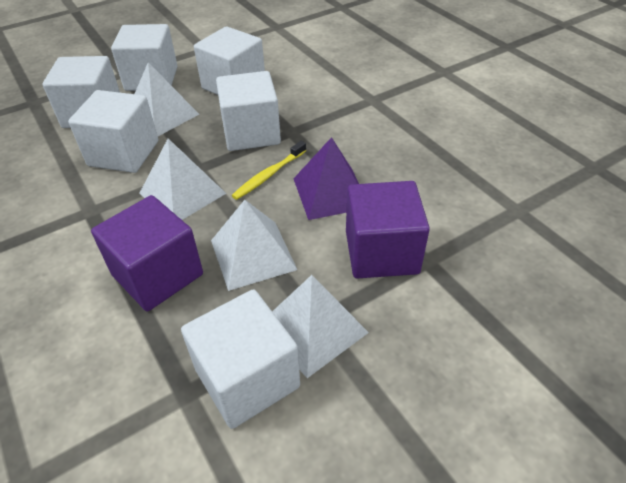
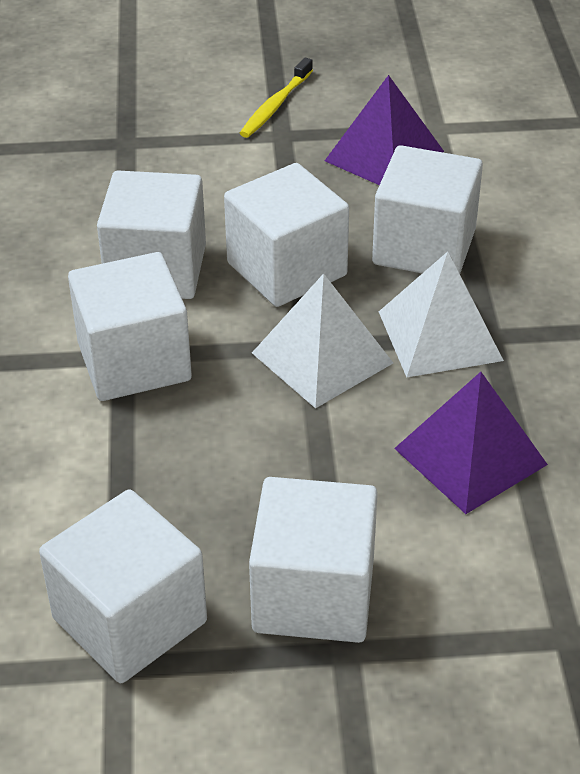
purple cube: 2 -> 0
purple pyramid: 1 -> 2
white pyramid: 4 -> 2

